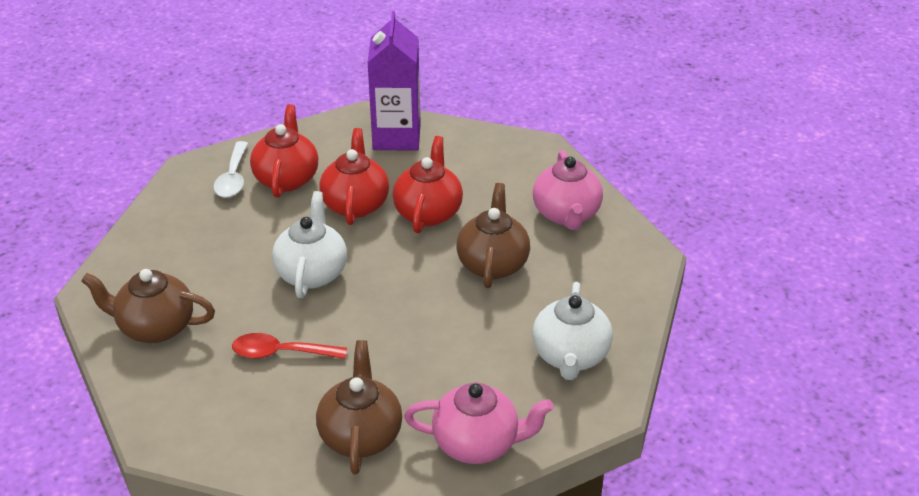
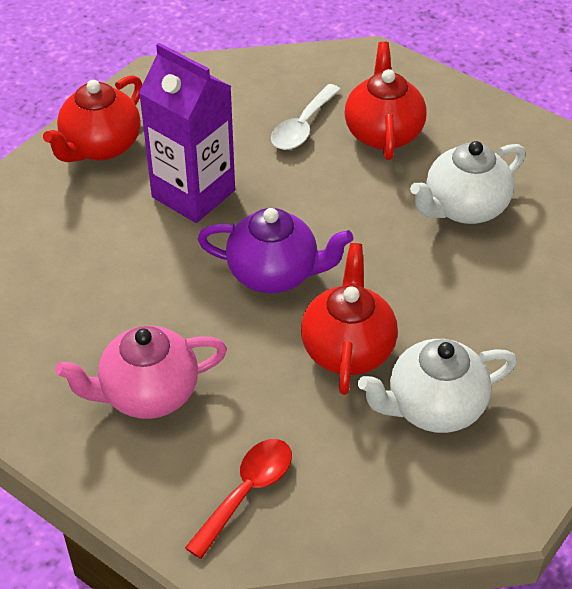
brown teapot: 3 -> 0
pink teapot: 2 -> 1
purple teapot: 0 -> 1

